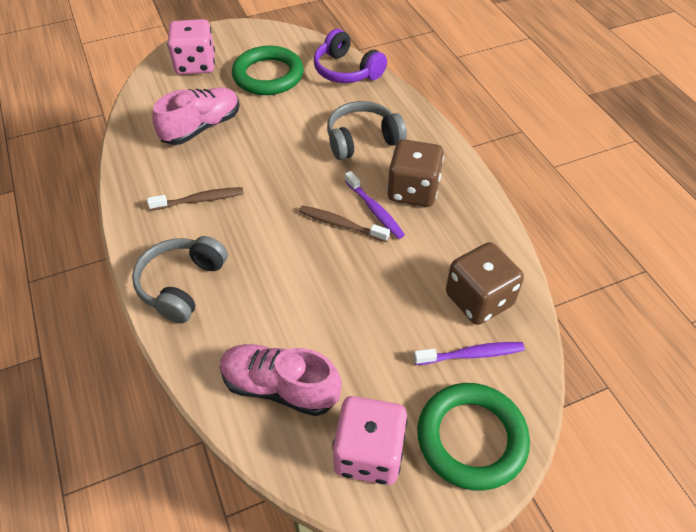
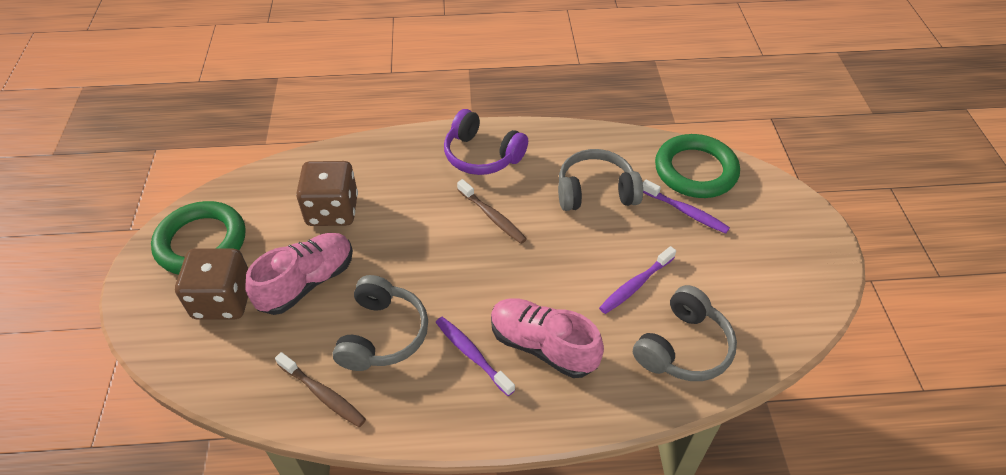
grey headphones: 2 -> 3
pink dice: 2 -> 0
purple toothbrush: 2 -> 3

